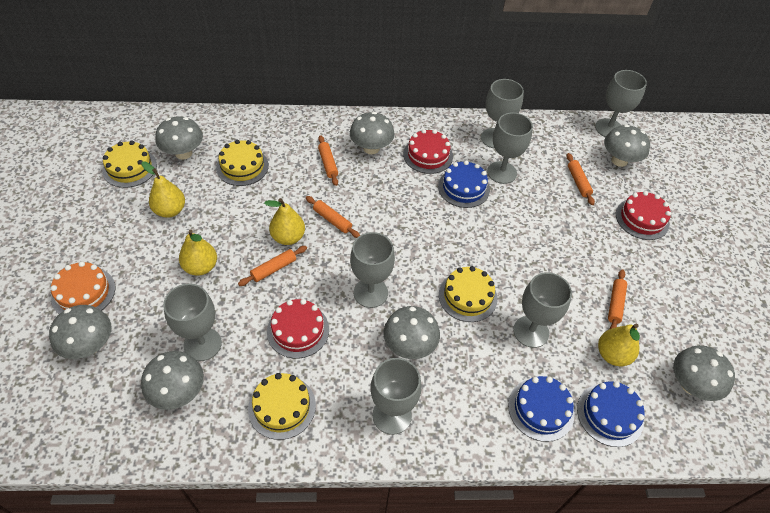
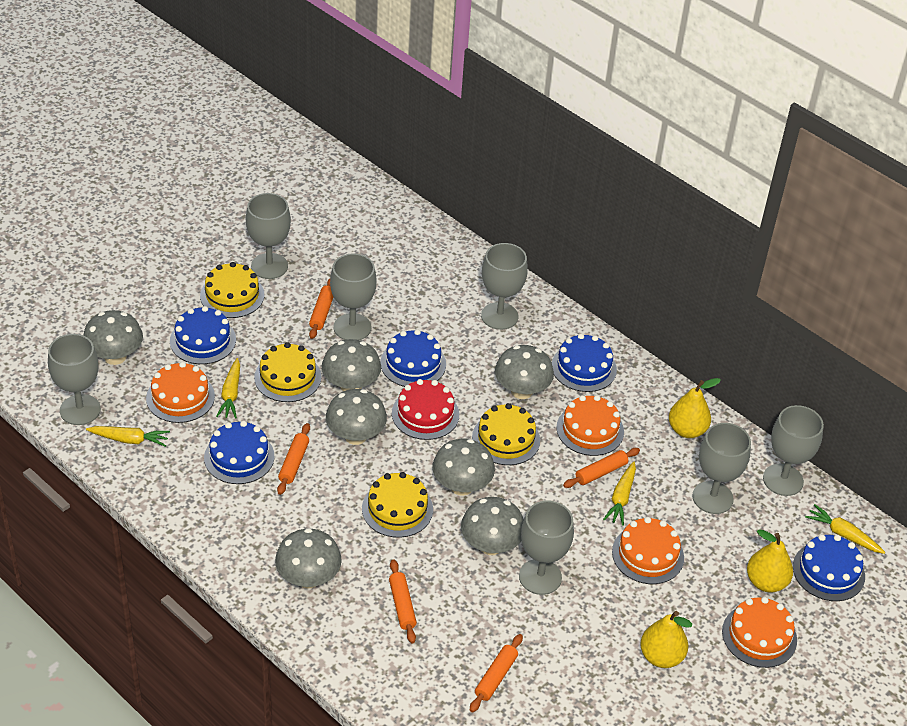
blue cake: 3 -> 5
orange cake: 1 -> 4
red cake: 3 -> 1
yellow carrot: 0 -> 4
yellow pear: 4 -> 3

